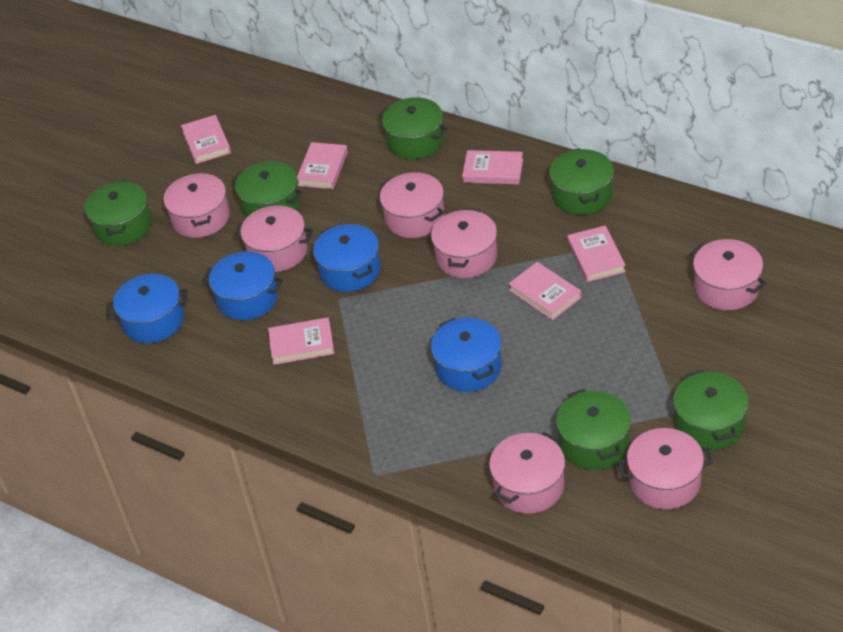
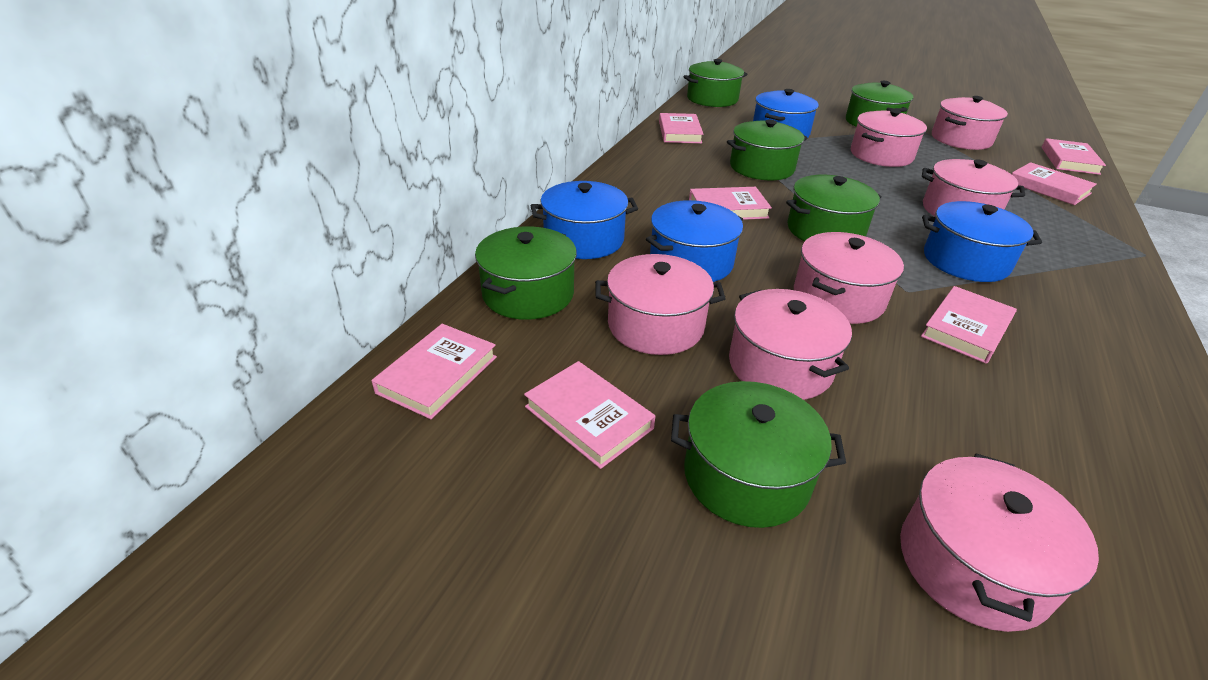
pink book: 6 -> 7

